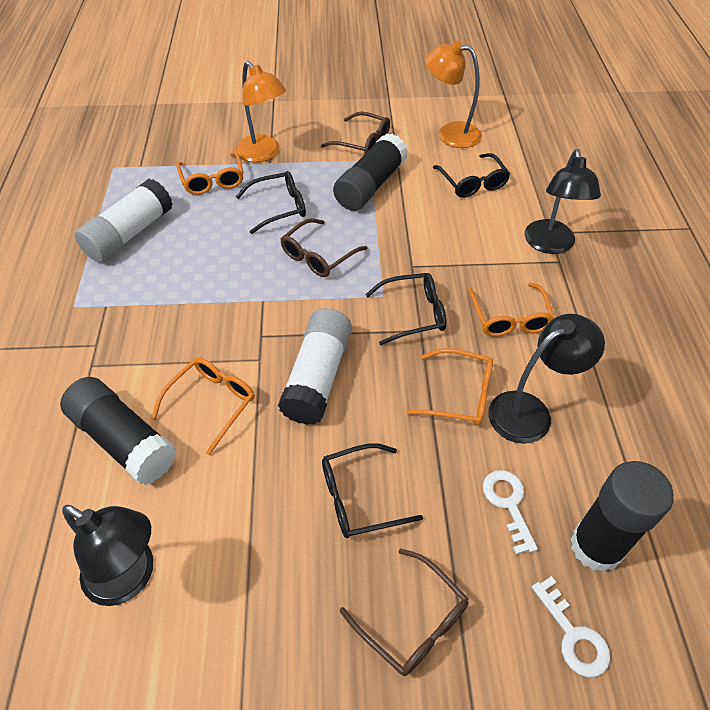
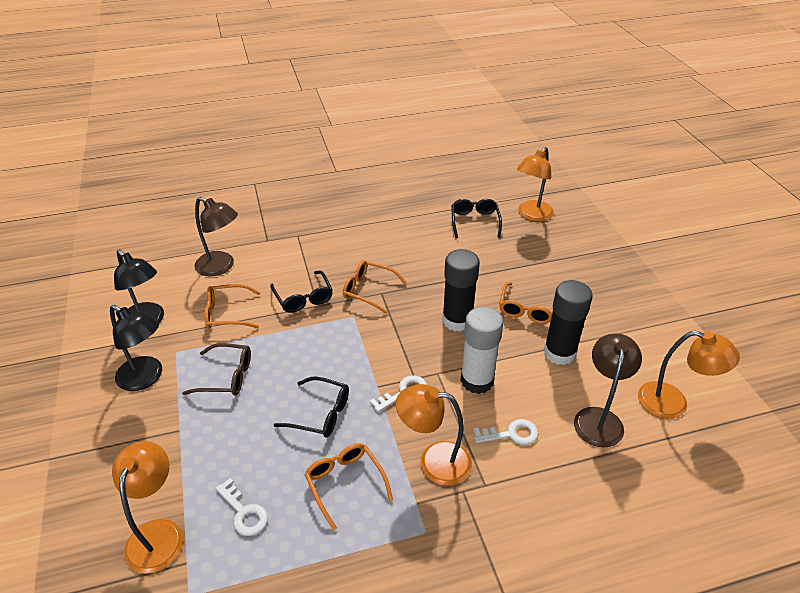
black glasses: 4 -> 3
black glue stick: 3 -> 2
black lamp: 3 -> 2
brown glasses: 3 -> 1
brown lamp: 0 -> 2
orange lamp: 2 -> 4
white glue stick: 2 -> 1
white key: 2 -> 3

